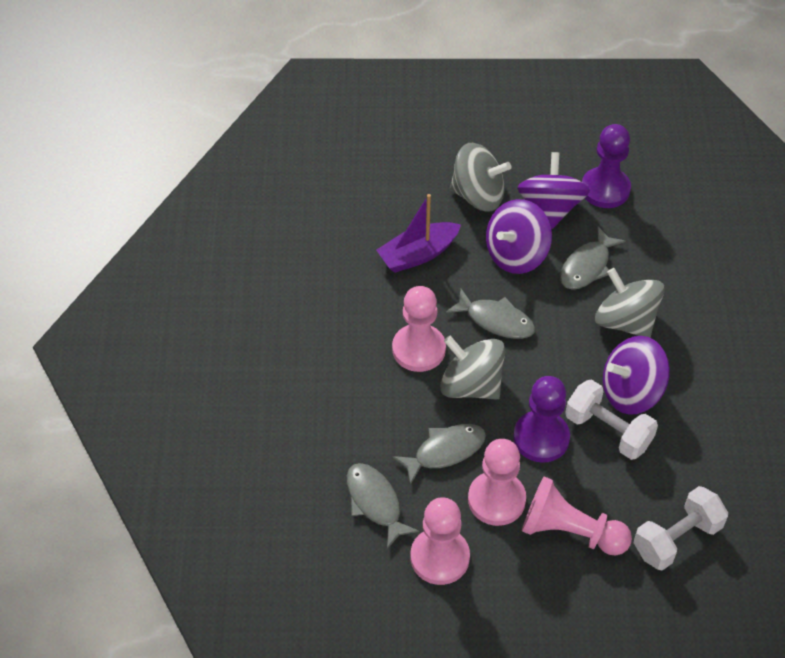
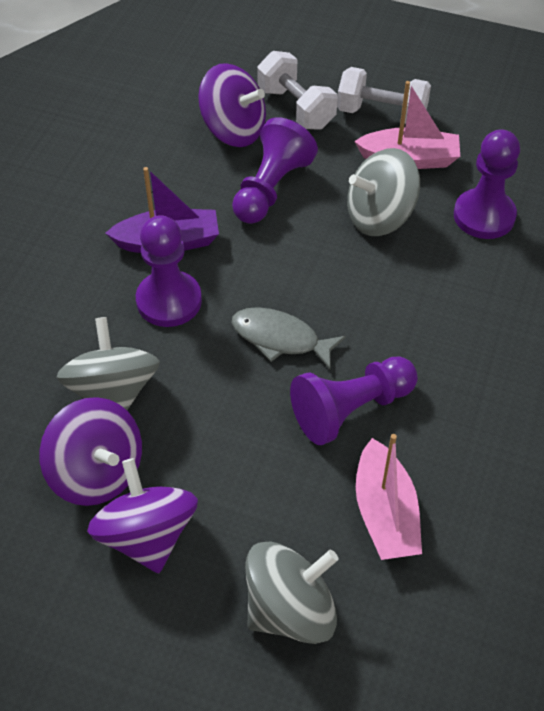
grey fish: 4 -> 1
pink boat: 0 -> 2
pink pawn: 4 -> 0
purple pawn: 2 -> 4

